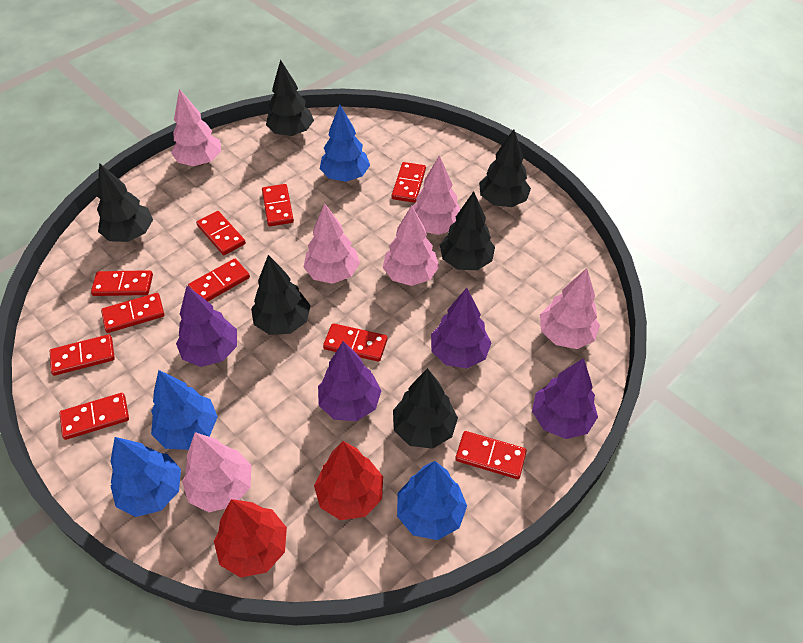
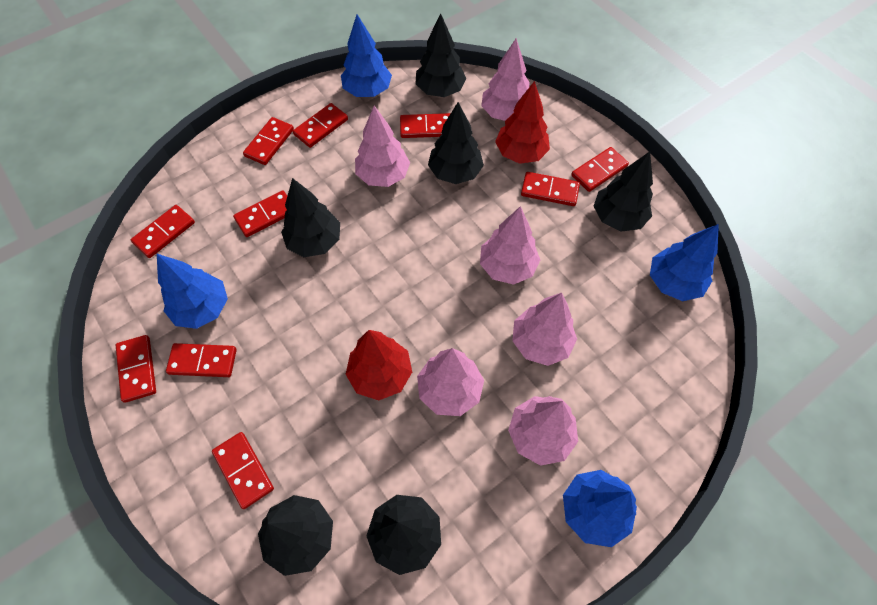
purple tree: 4 -> 0

